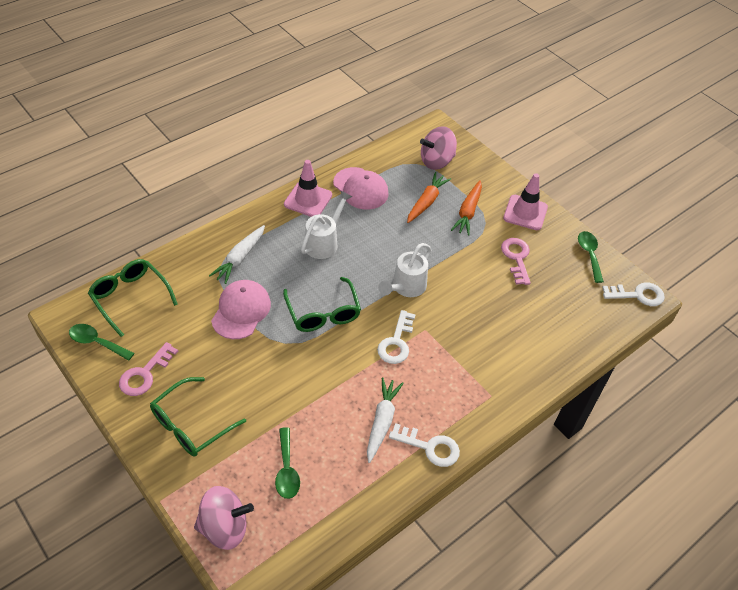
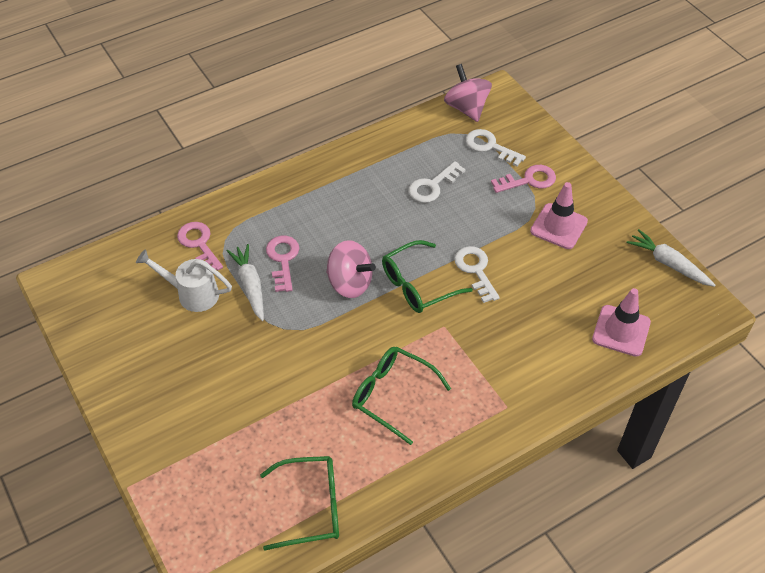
green spoon: 3 -> 0
orange carrot: 2 -> 0
pink cap: 2 -> 0
pink key: 2 -> 3
white watering can: 2 -> 1

